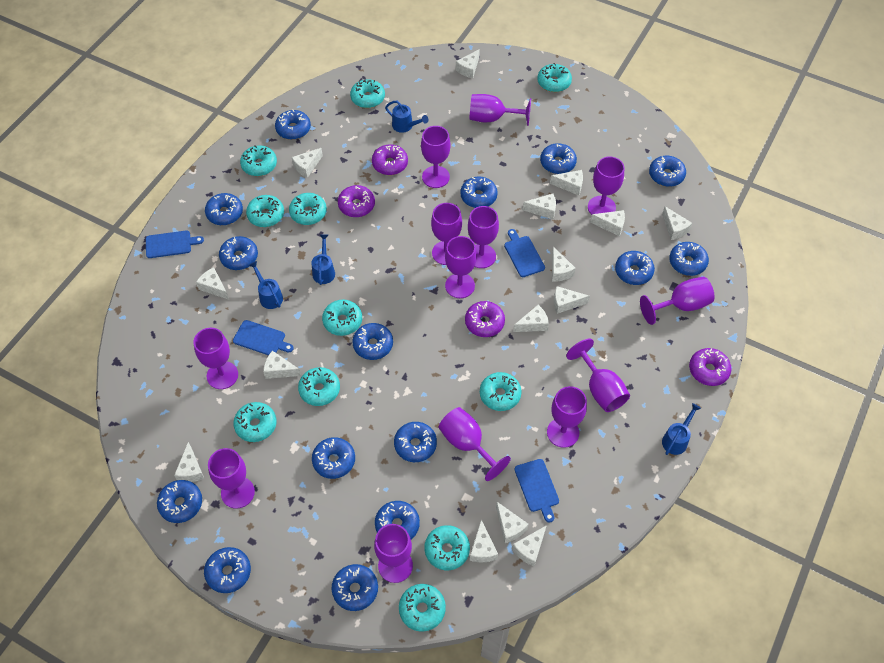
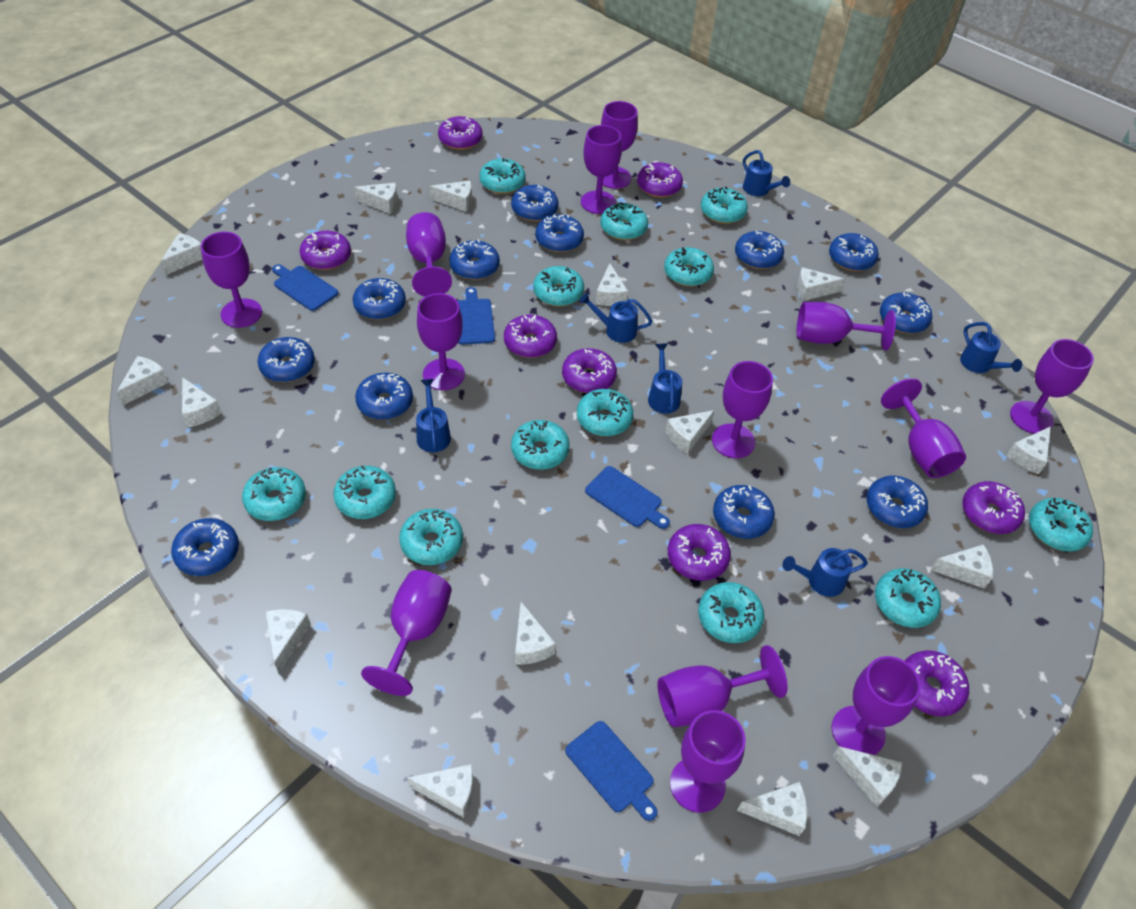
blue donut: 15 -> 12
blue watering can: 4 -> 6
purple donut: 4 -> 8
turquoise donut: 11 -> 13

